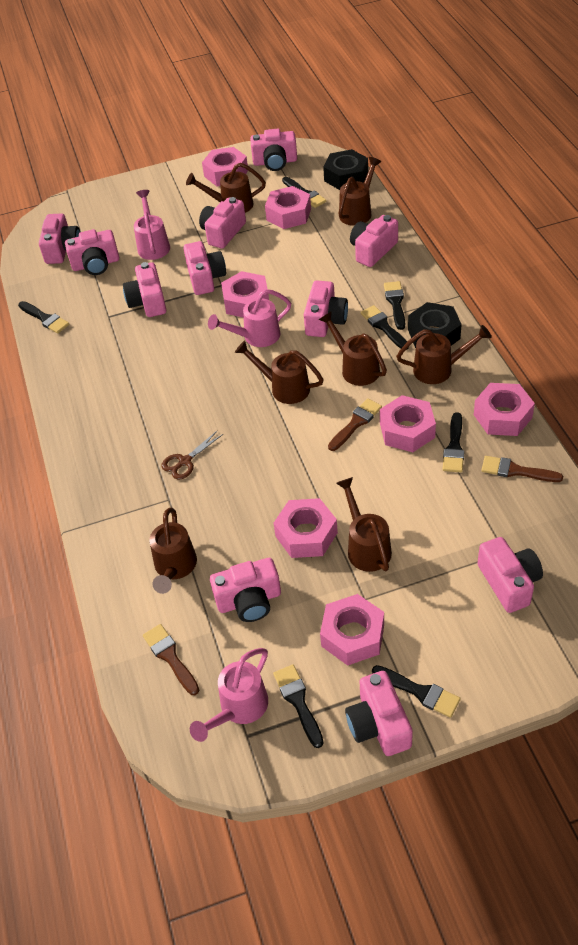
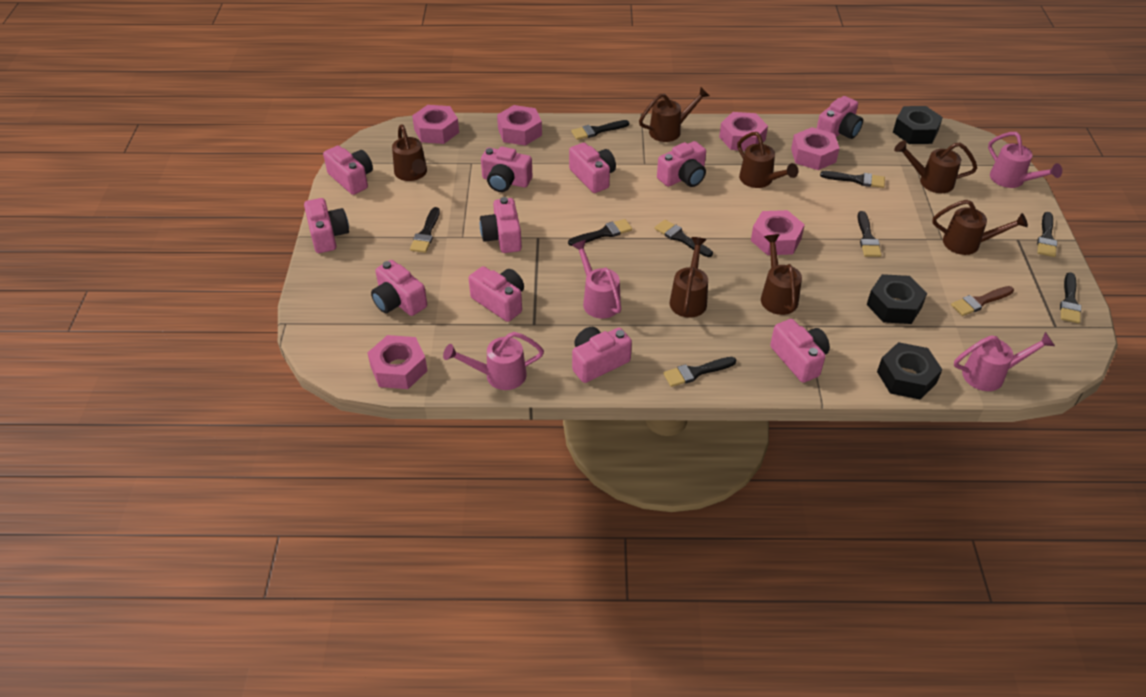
black brush: 7 -> 9
black nut: 2 -> 3
brown brush: 3 -> 1
brown scissors: 1 -> 0
pink nut: 7 -> 6
pink watering can: 3 -> 4

